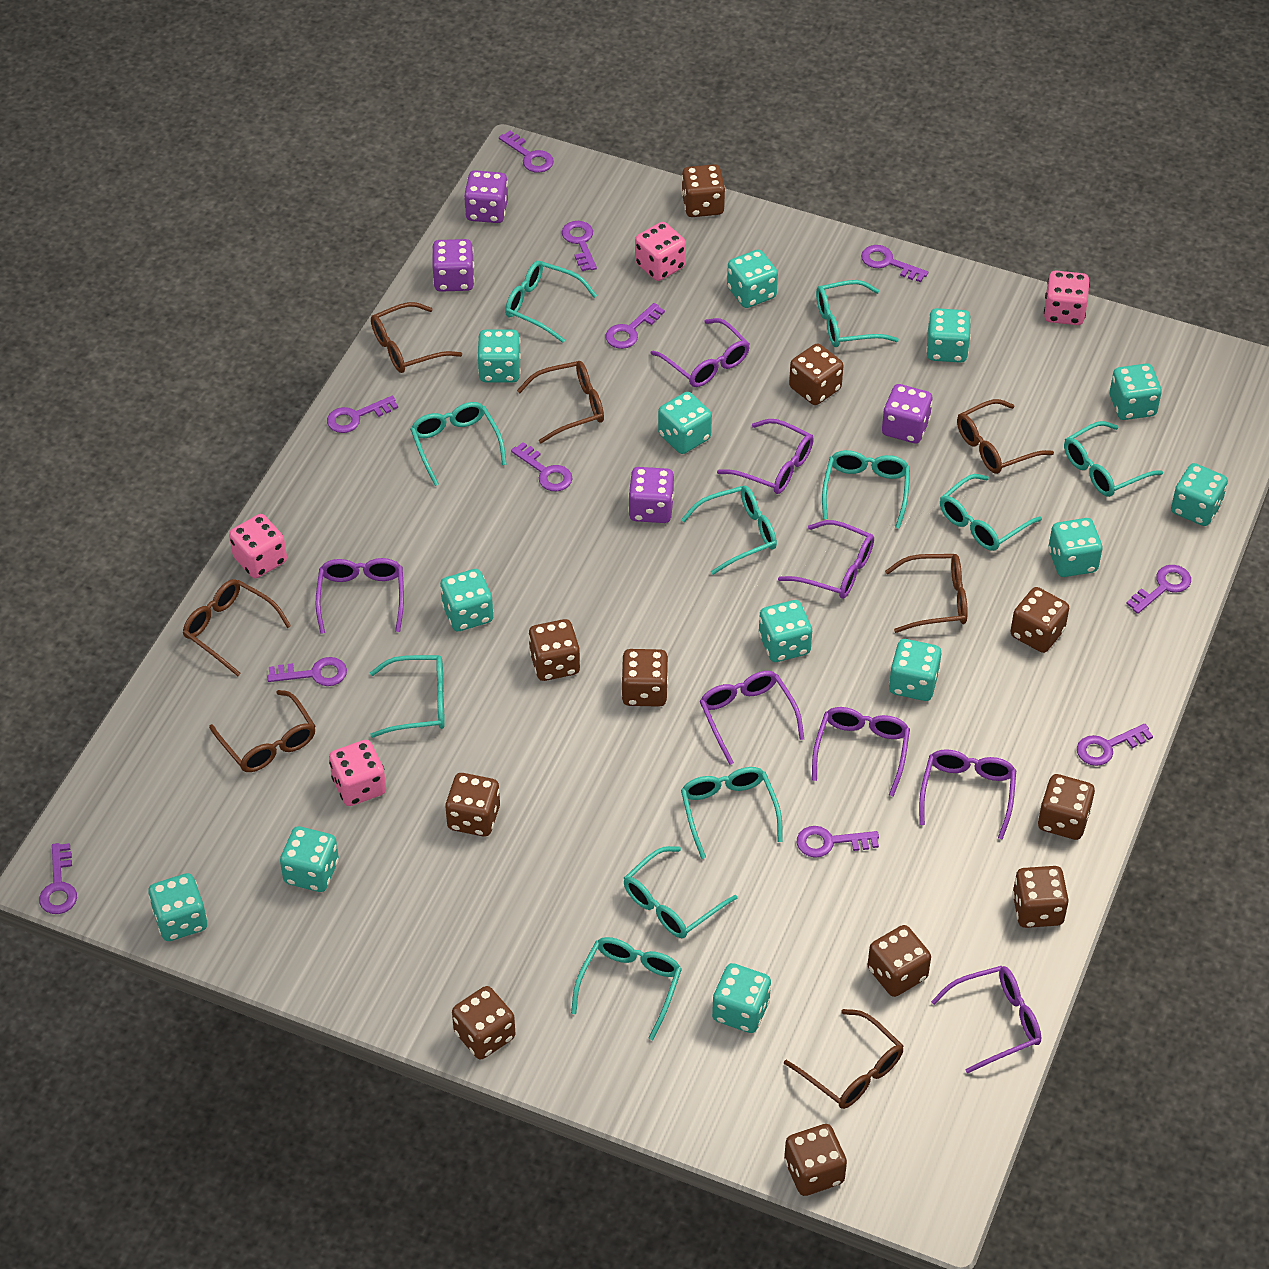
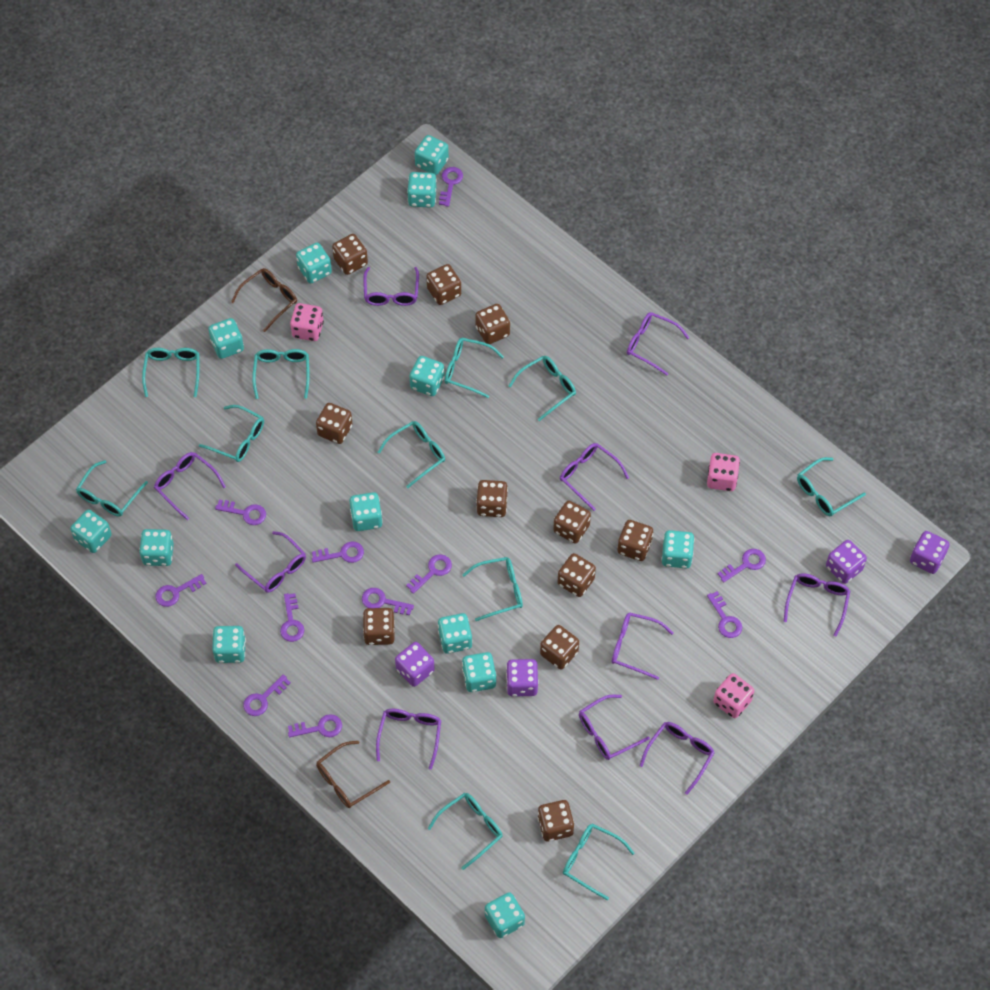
brown glasses: 7 -> 2
pink dice: 4 -> 3
purple glasses: 8 -> 10

